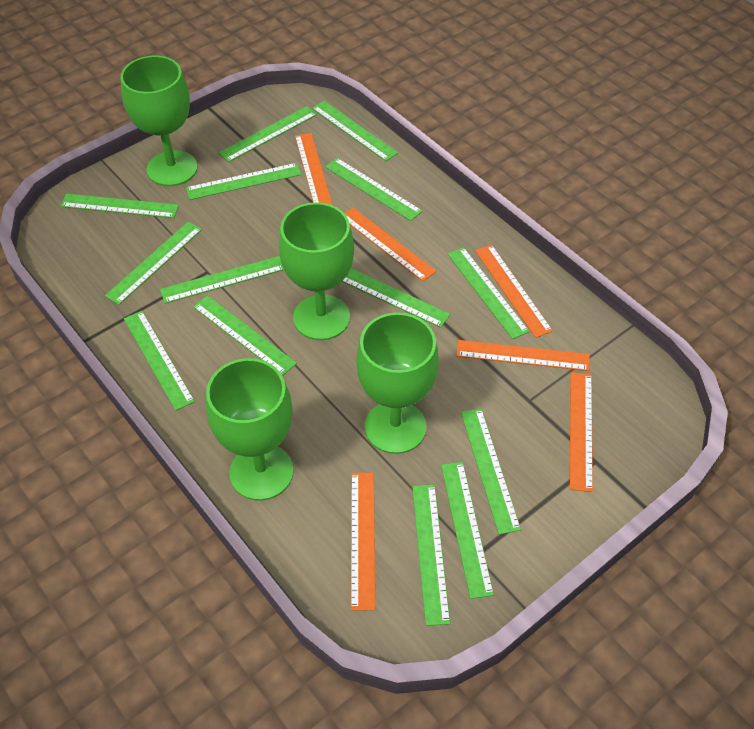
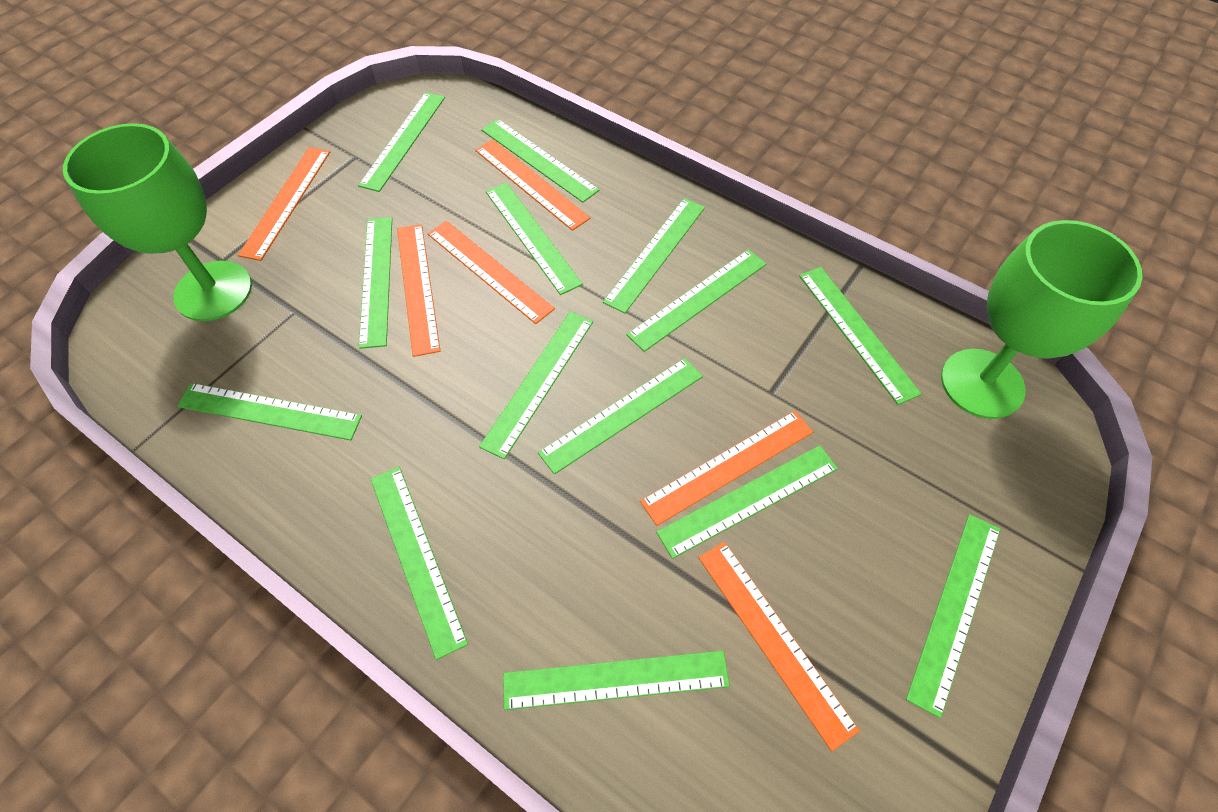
green goblet: 4 -> 2

